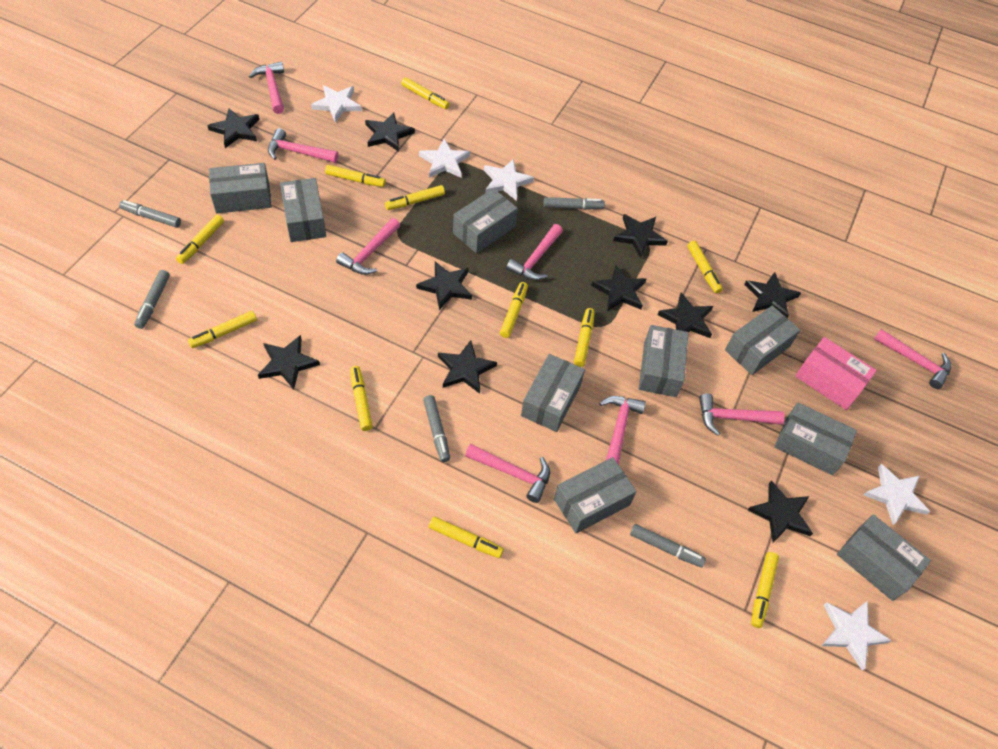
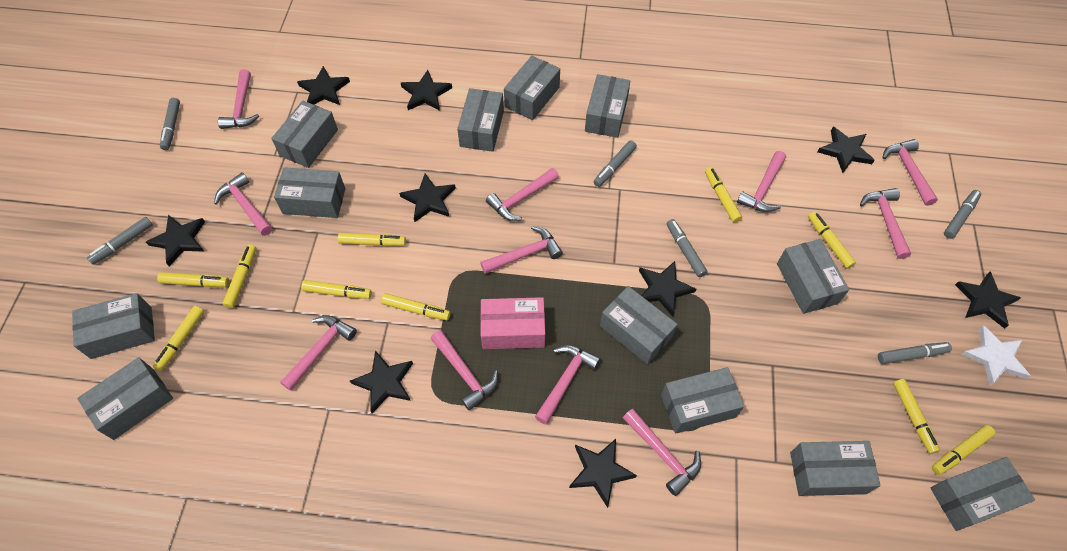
black star: 10 -> 9
grey box: 9 -> 12
grey marker: 5 -> 6
pink hammer: 8 -> 11
white star: 5 -> 1
yellow marker: 11 -> 10

